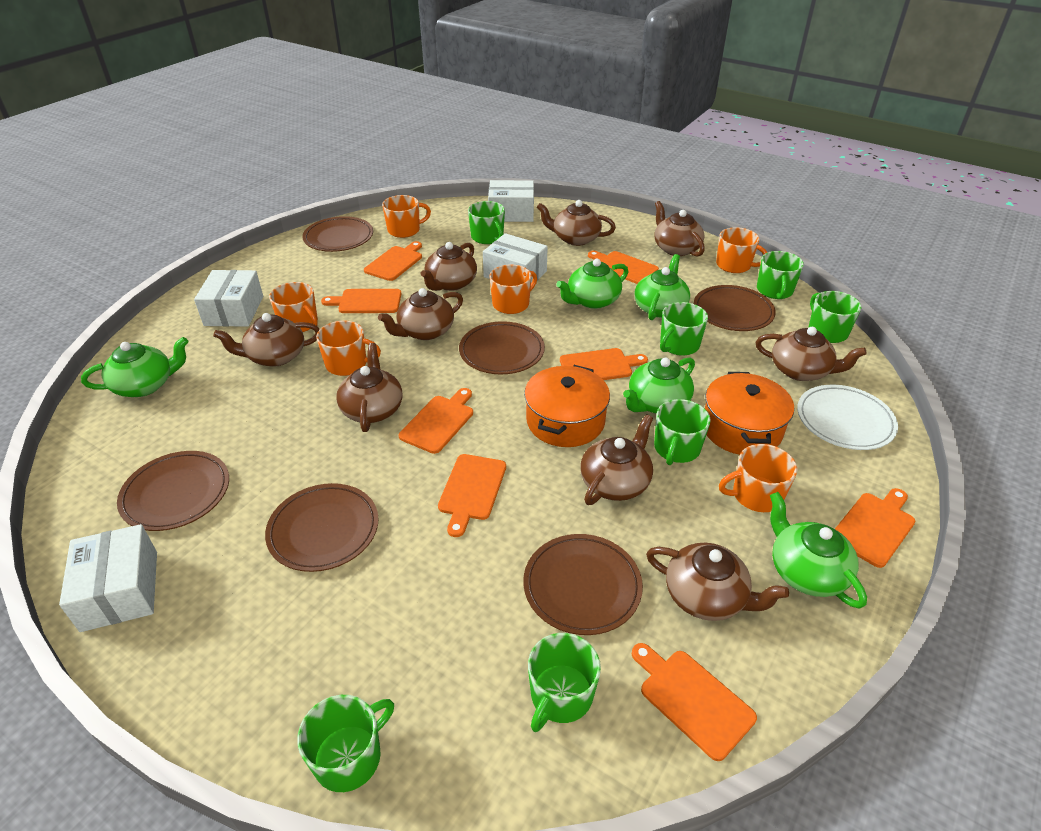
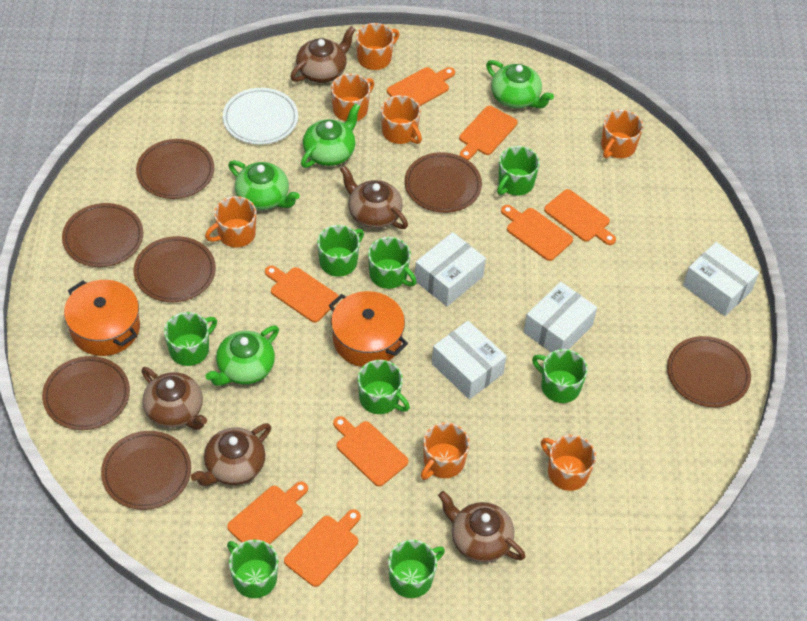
brown plate: 6 -> 7
brown teapot: 9 -> 5
green mug: 7 -> 8
green teapot: 5 -> 4
orange mug: 6 -> 7

